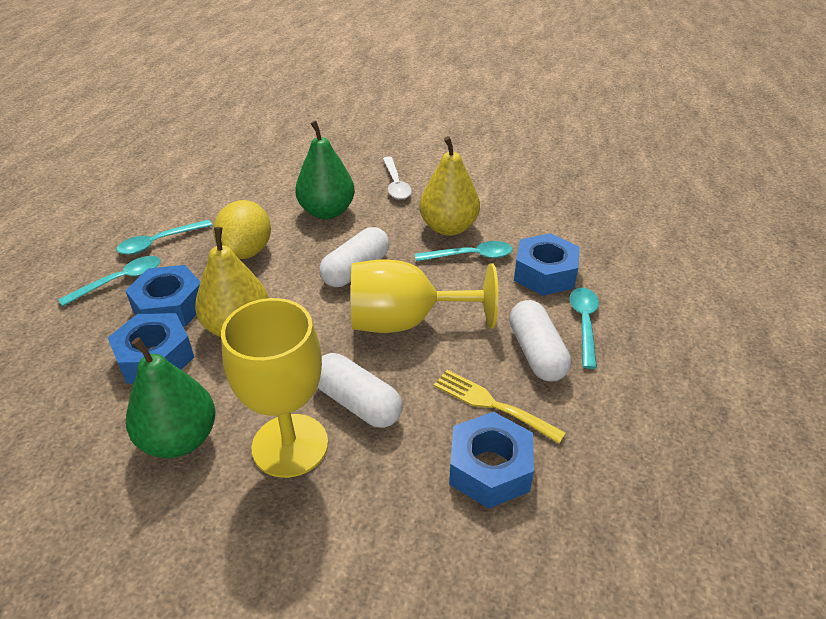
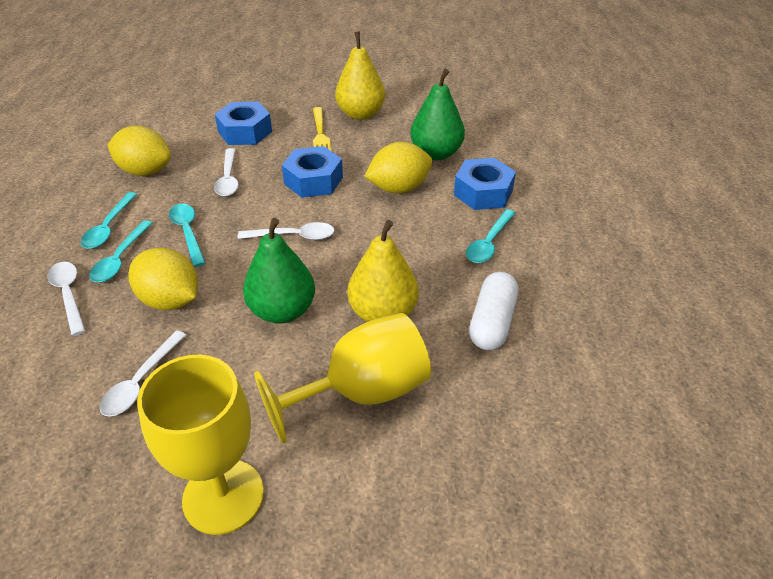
blue nut: 4 -> 3
white capsule: 3 -> 1
white spoon: 1 -> 4
yellow lemon: 1 -> 3

